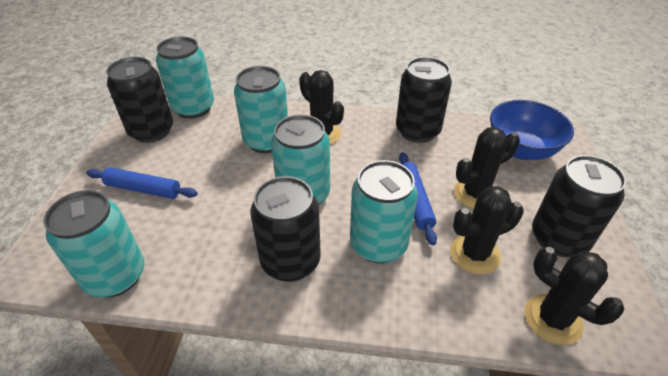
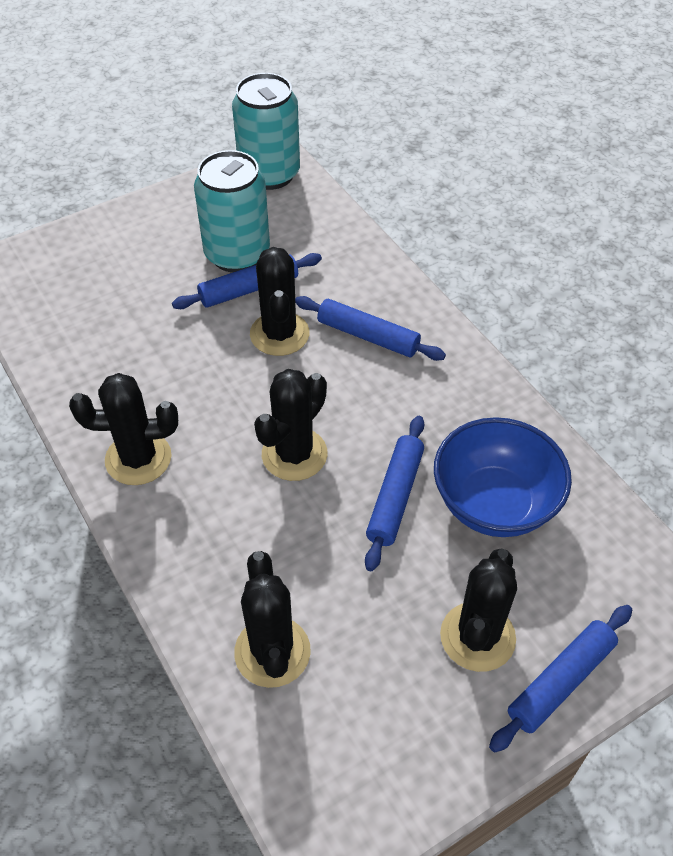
black cactus: 4 -> 5
black can: 4 -> 0
blue rolling pin: 2 -> 4
turquoise can: 5 -> 2

